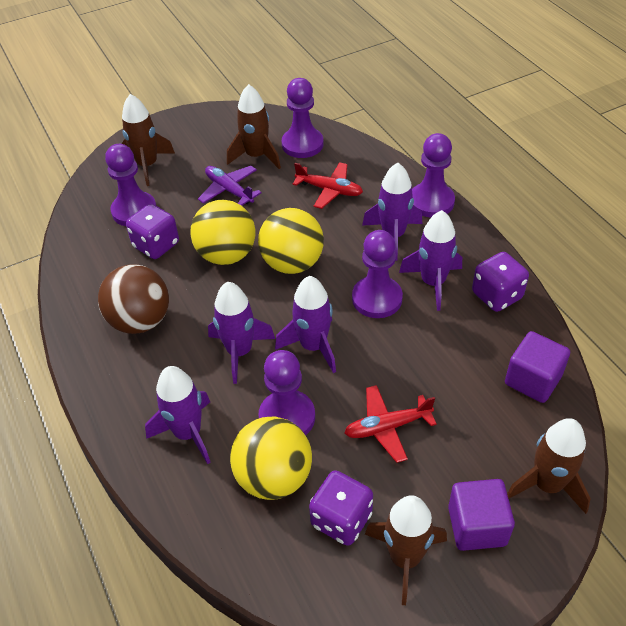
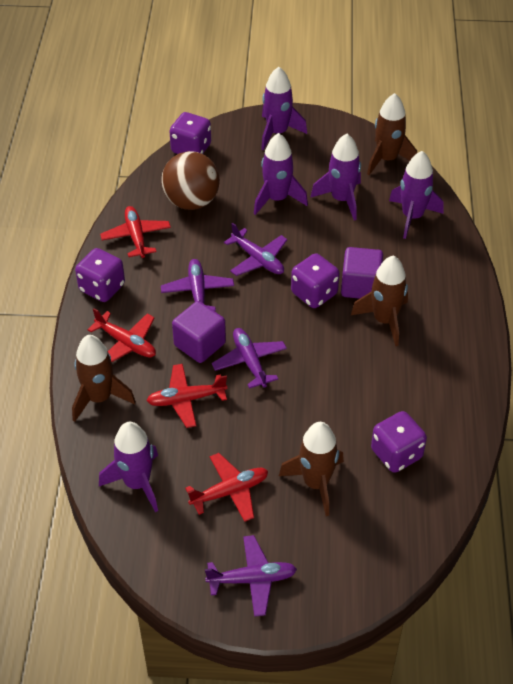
purple dice: 3 -> 4
purple pawn: 5 -> 0
purple plane: 1 -> 4
red plane: 2 -> 4
yellow ball: 3 -> 0

